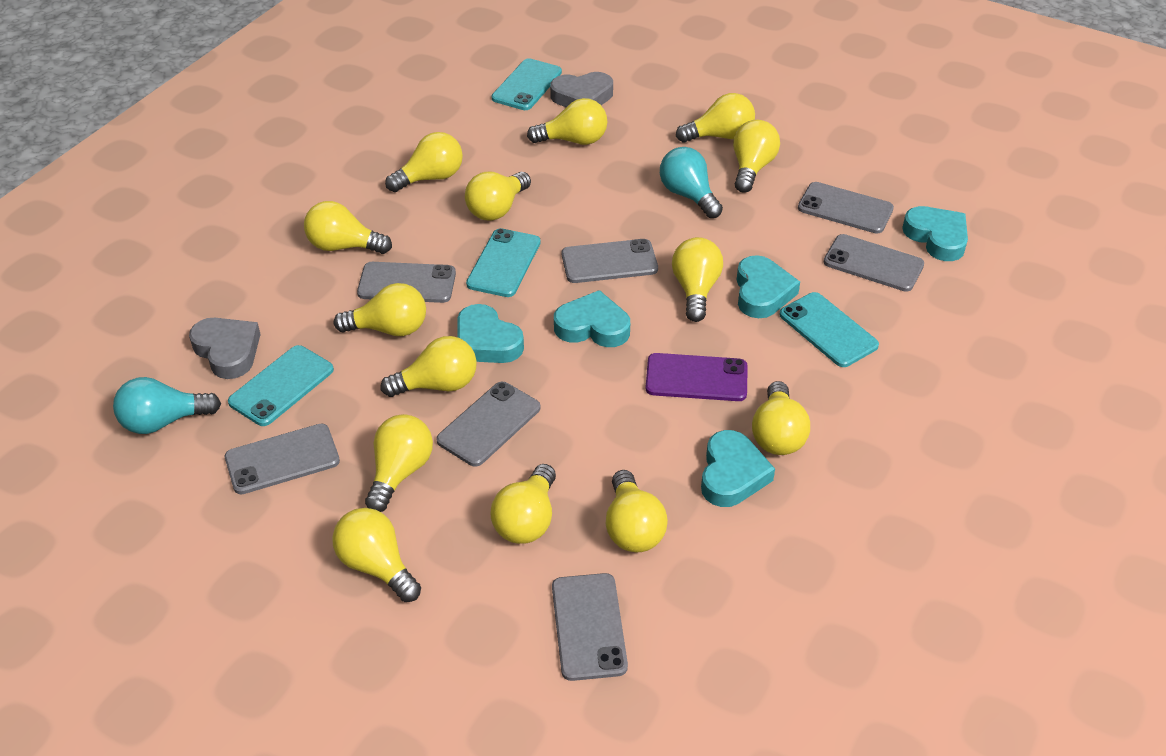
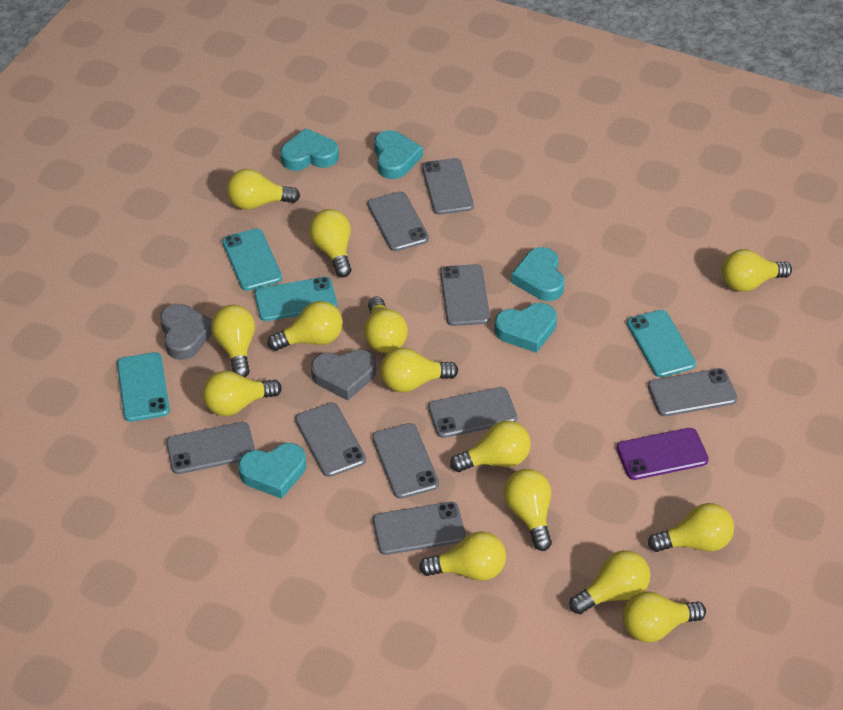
grey phone: 7 -> 9
turquoise light bulb: 2 -> 0

